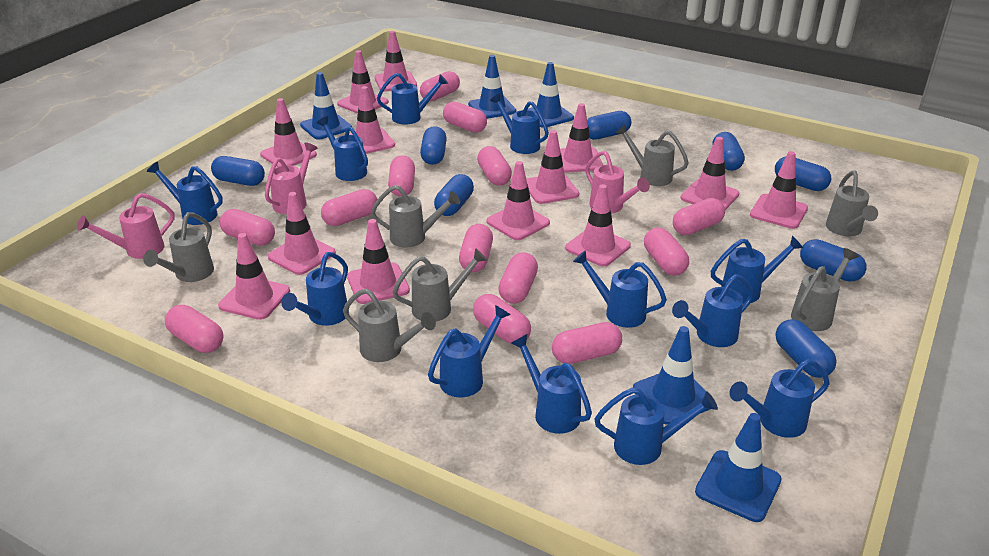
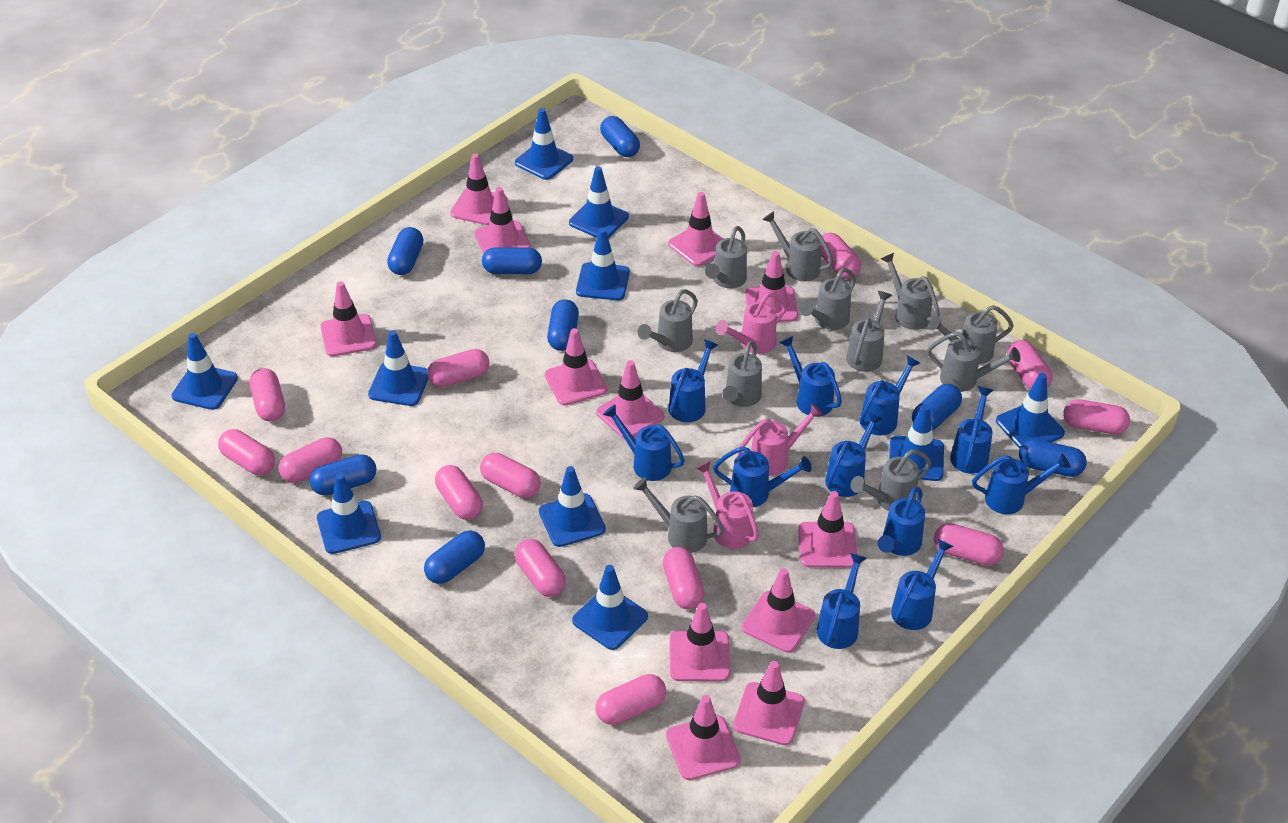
blue traffic cone: 5 -> 10
blue watering can: 12 -> 11
grey watering can: 7 -> 11
pink traffic cone: 13 -> 12

